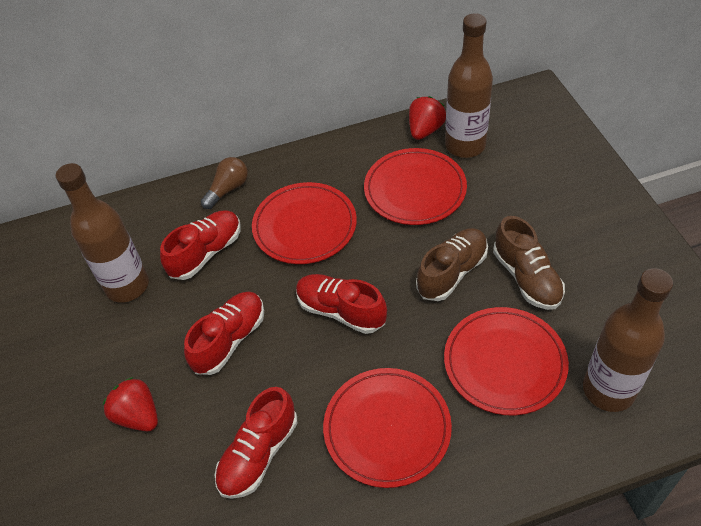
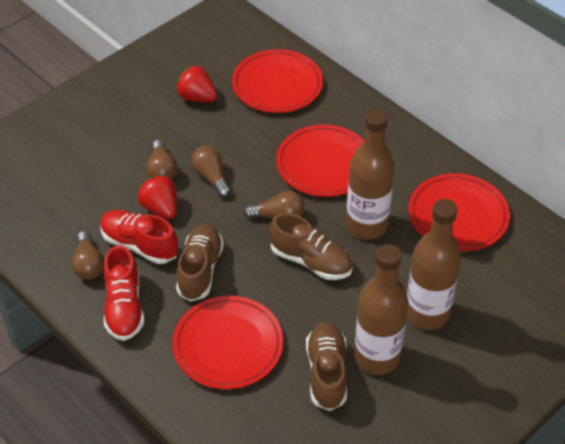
brown light bulb: 1 -> 4
brown shoe: 2 -> 3
red shoe: 4 -> 2

